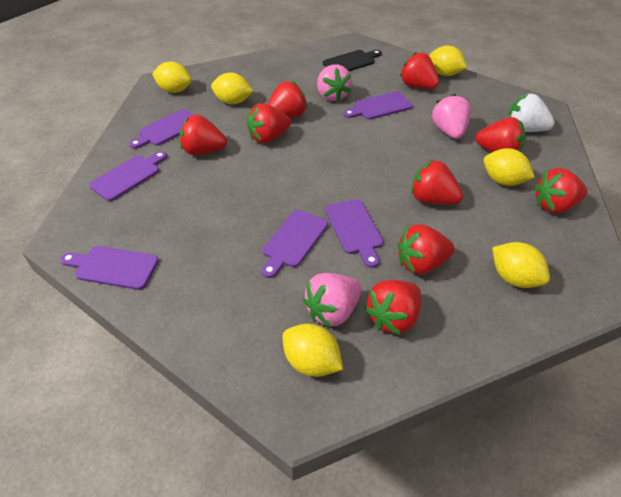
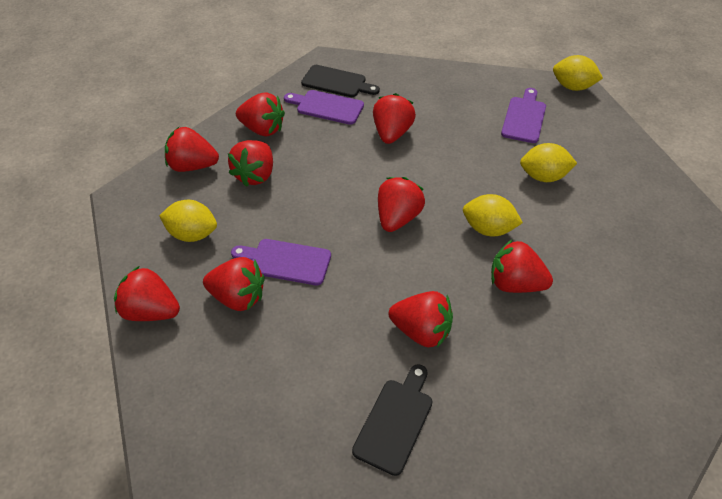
black cutting board: 1 -> 2
pink strawberry: 3 -> 0
purple cutting board: 6 -> 3
white strawberry: 1 -> 0
yellow lemon: 6 -> 4

